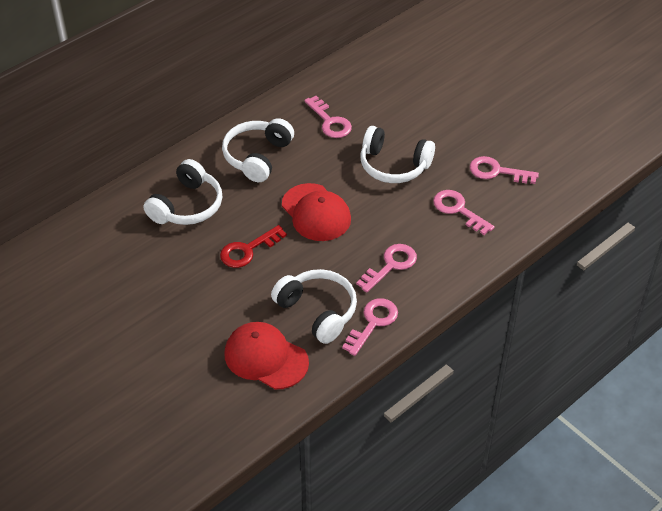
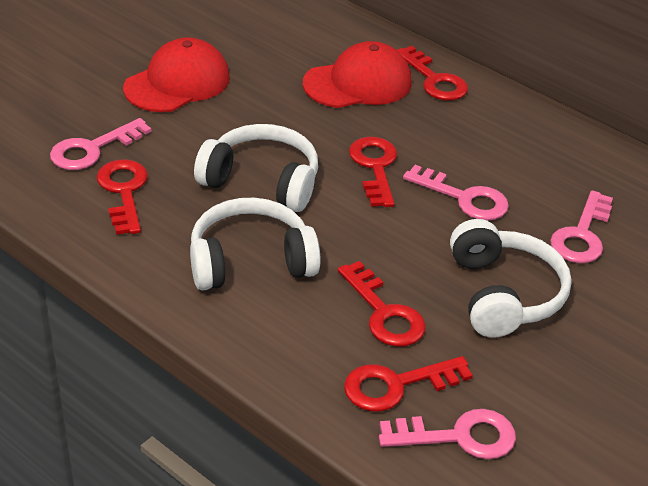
pink key: 5 -> 4
red key: 1 -> 5
white headphones: 4 -> 3

